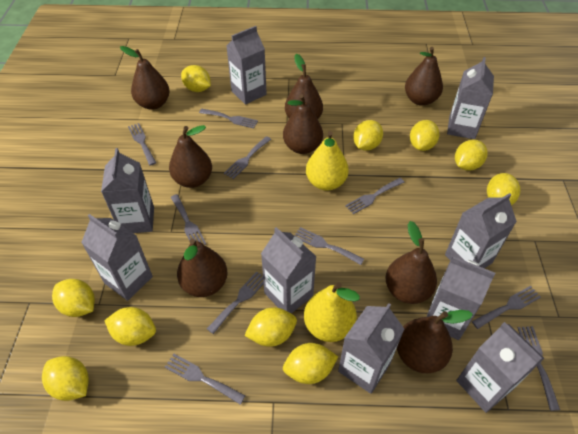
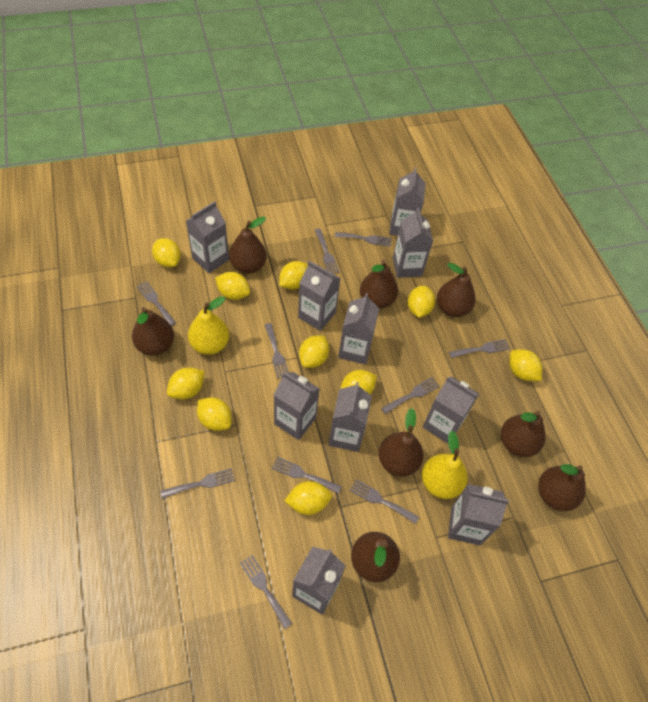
grey carton: 9 -> 10

